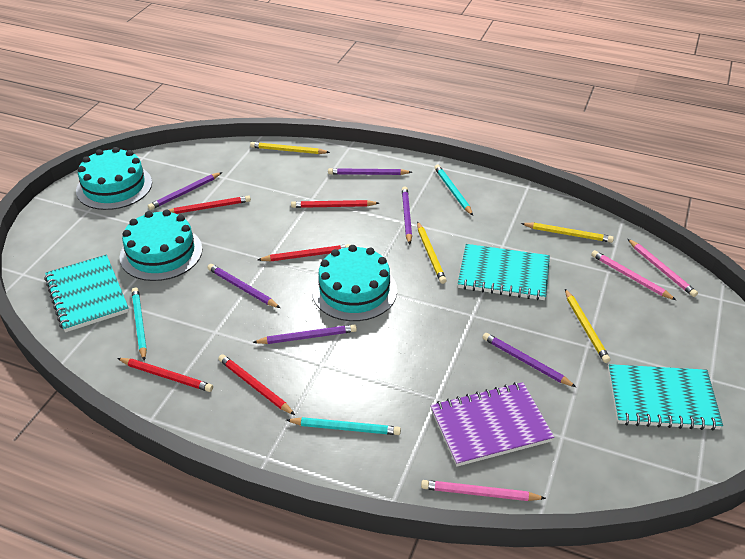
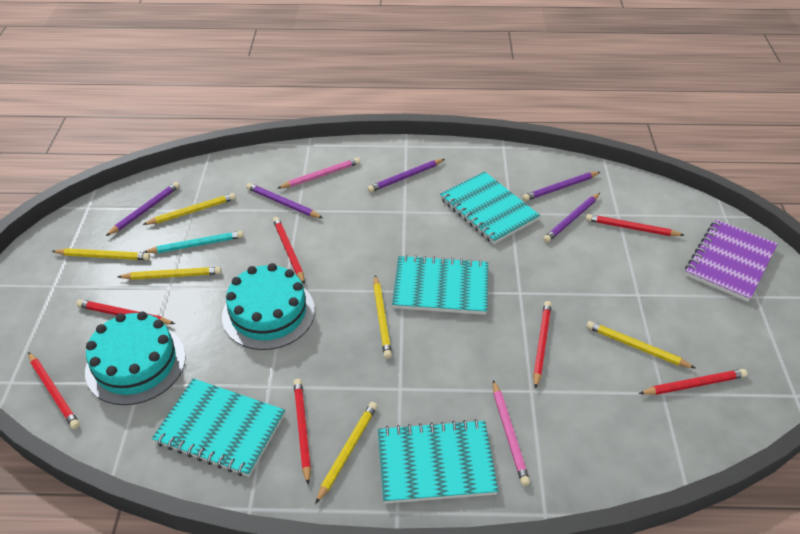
pink pencil: 3 -> 2
purple pencil: 6 -> 5
red pencil: 5 -> 7
turquoise cake: 3 -> 2
turquoise notebook: 3 -> 4
turquoise pencil: 3 -> 1
yellow pencil: 4 -> 6

